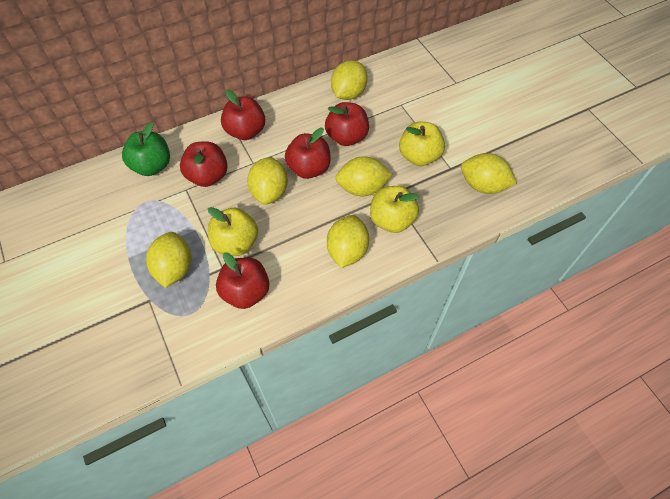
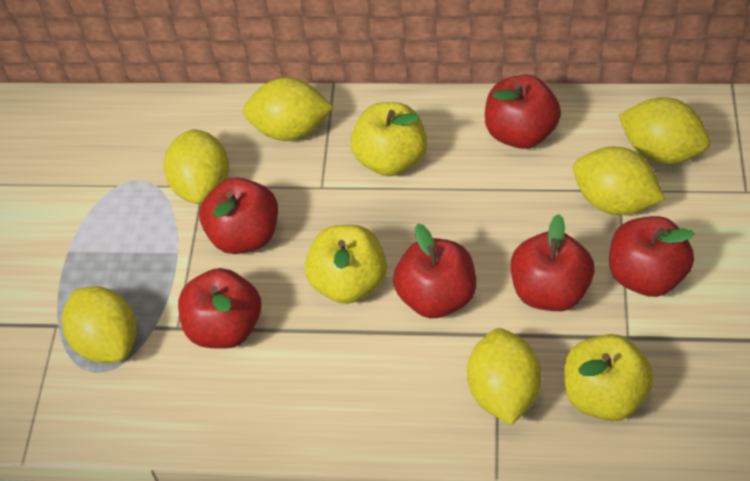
green apple: 1 -> 0
red apple: 5 -> 6

